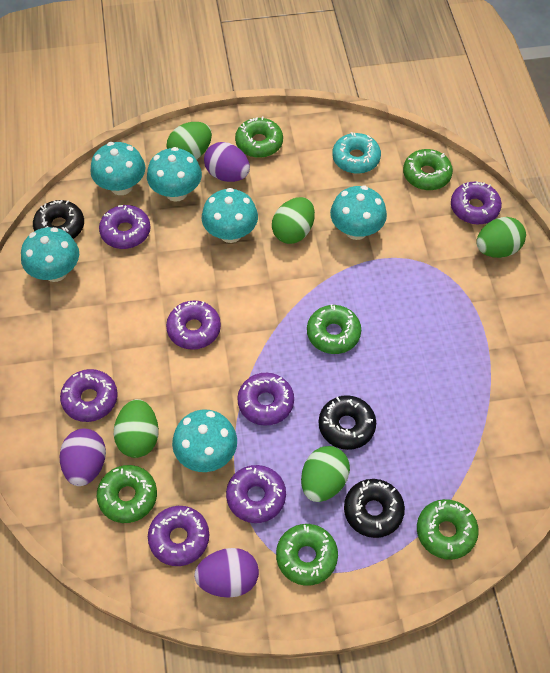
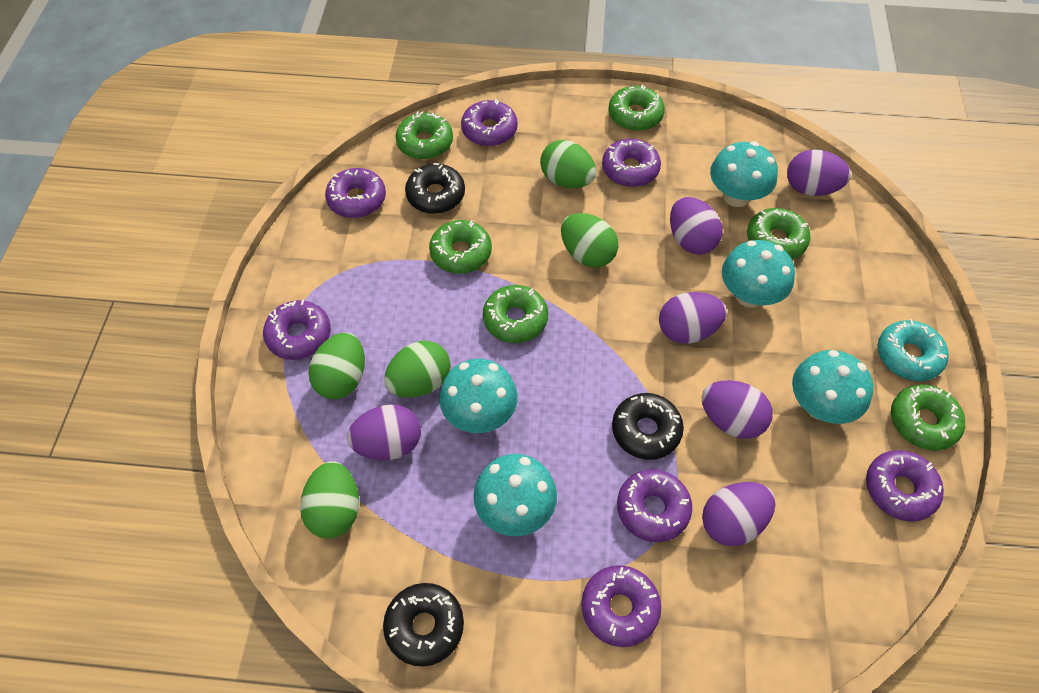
purple egg: 3 -> 6
turquoise mushroom: 6 -> 5

